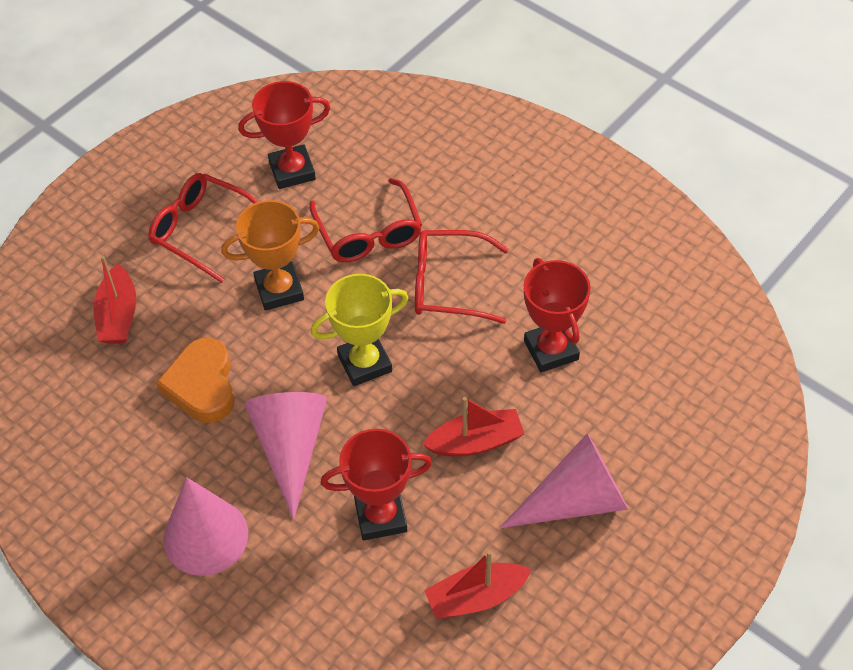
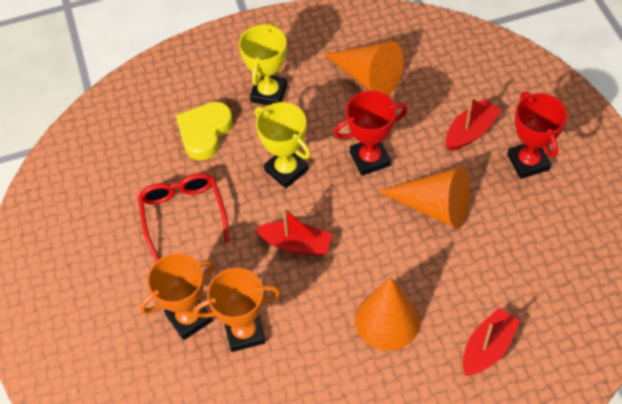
orange cone: 0 -> 3
orange heart: 1 -> 0
orange trophy: 1 -> 2
pink cone: 3 -> 0
red glasses: 3 -> 1
red trophy: 3 -> 2
yellow heart: 0 -> 1
yellow trophy: 1 -> 2

